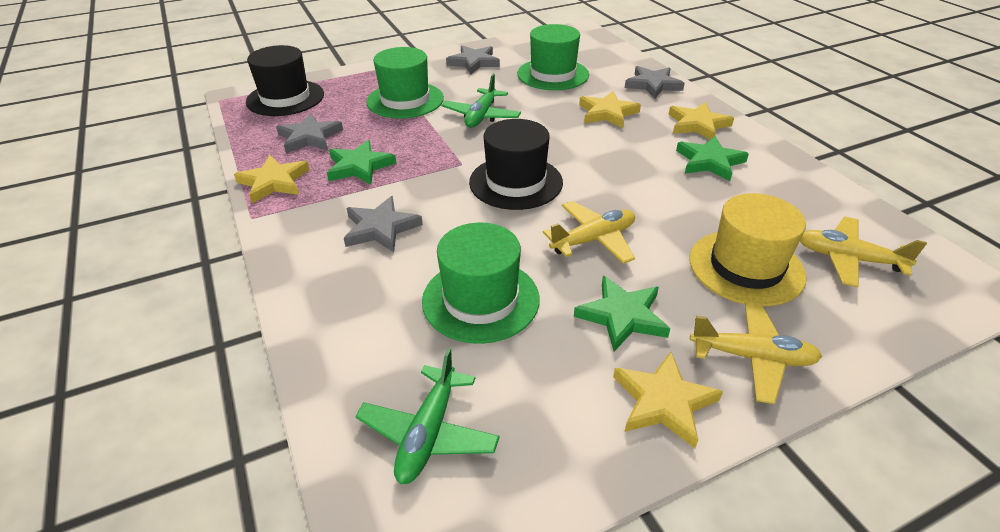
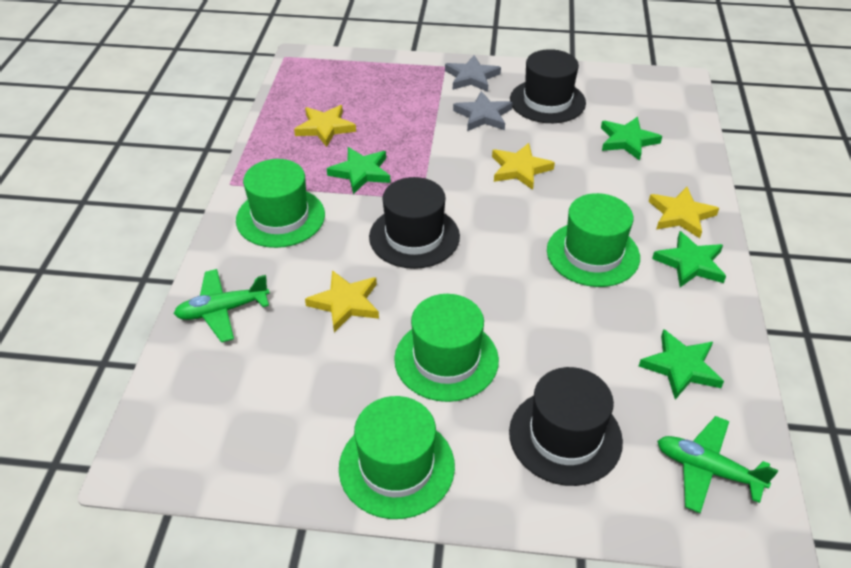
black hat: 2 -> 3
green hat: 3 -> 4
green star: 3 -> 4
grey star: 4 -> 2
yellow hat: 1 -> 0
yellow plane: 3 -> 0

